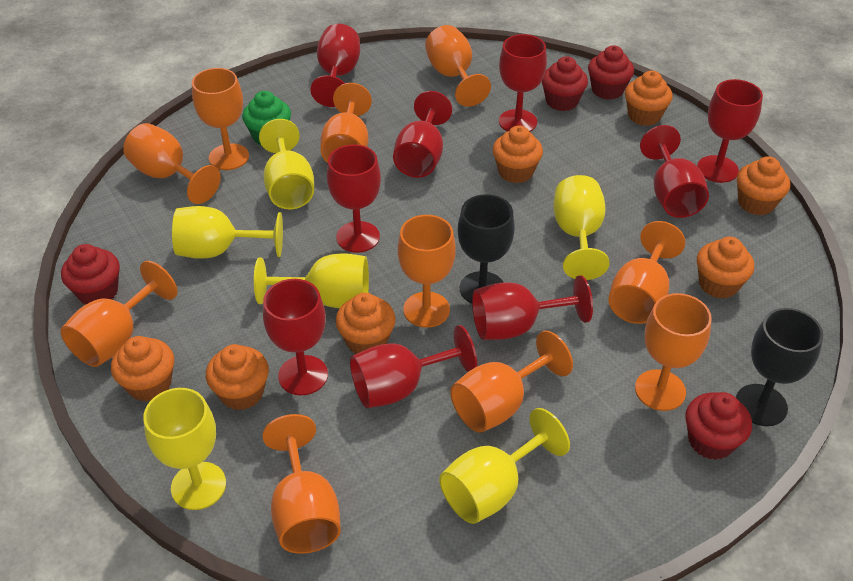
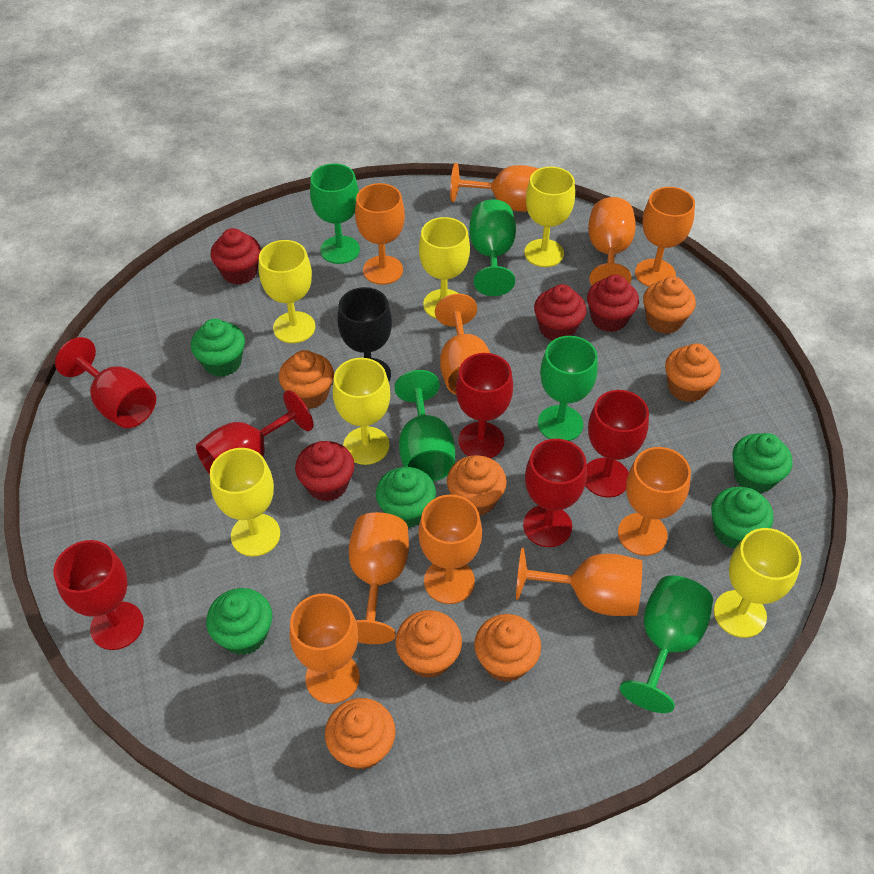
black goblet: 2 -> 1
green cupcake: 1 -> 5
green goblet: 0 -> 5
red goblet: 9 -> 6

